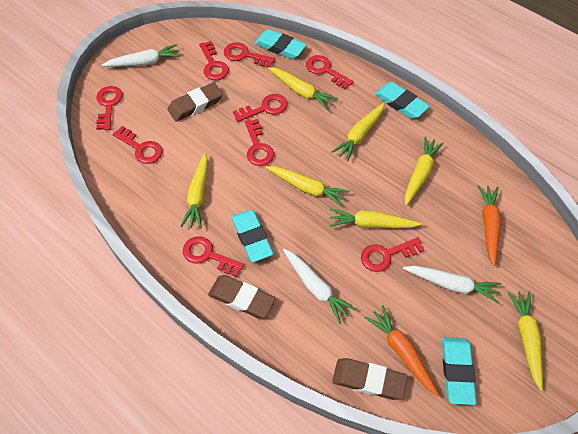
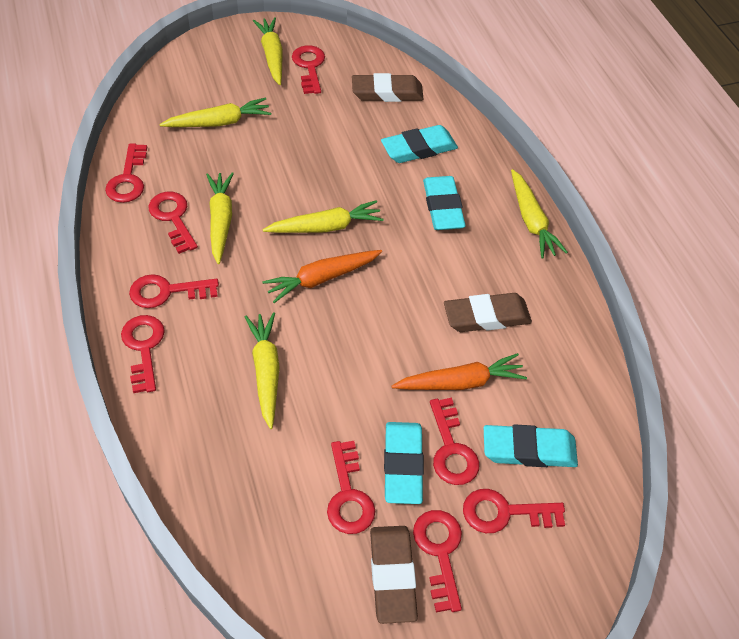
white carrot: 3 -> 0
yellow carrot: 7 -> 6

